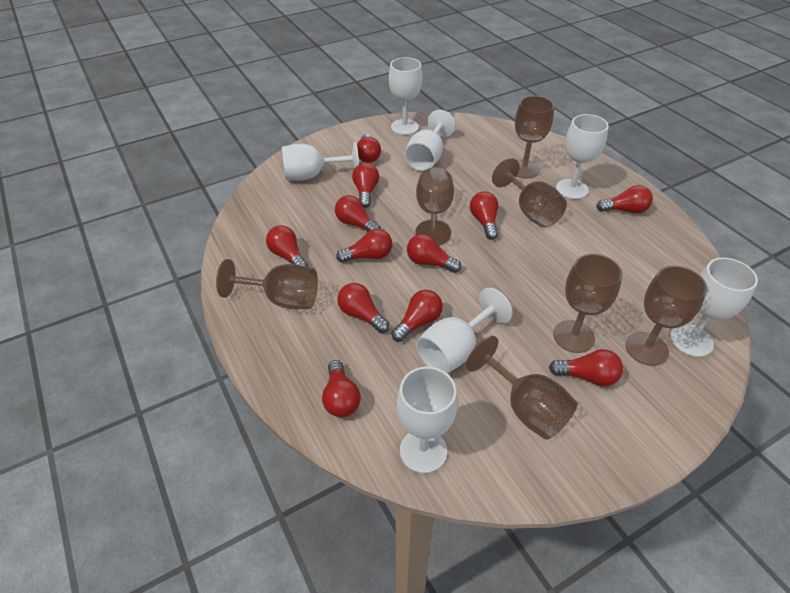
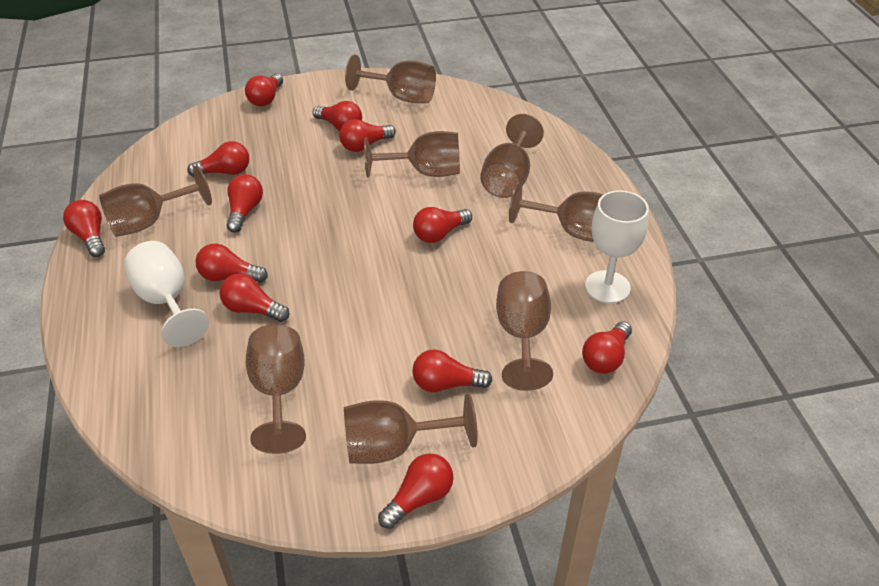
brown goblet: 7 -> 8
white goblet: 7 -> 2

